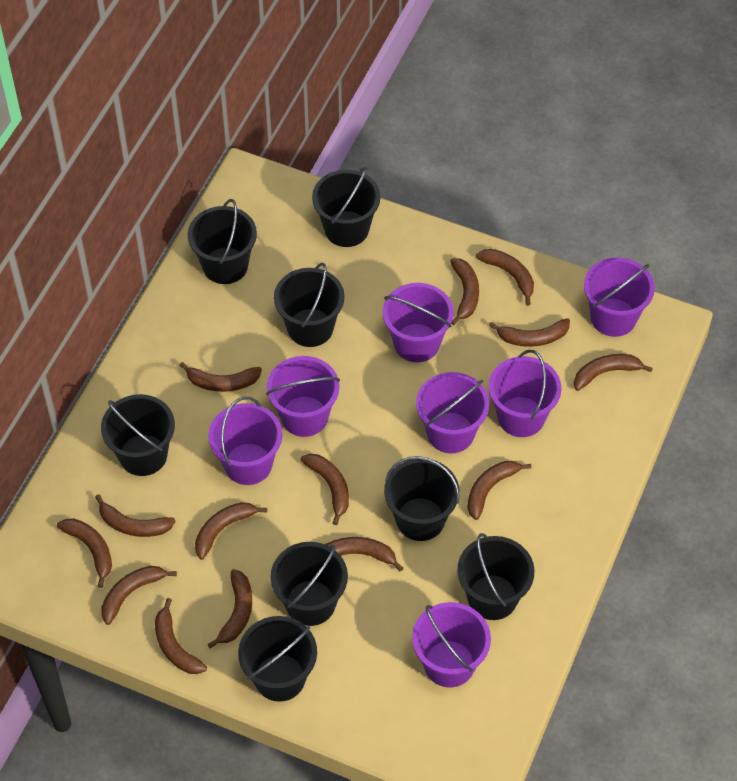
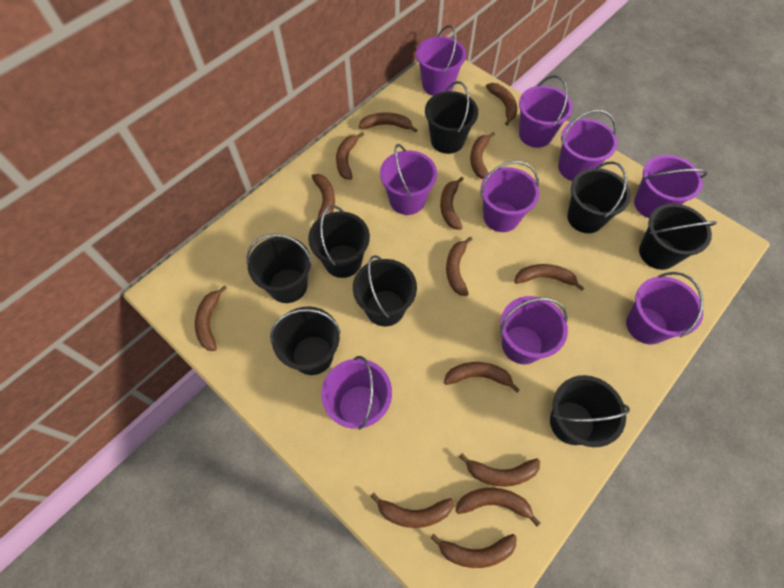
purple bucket: 7 -> 9

